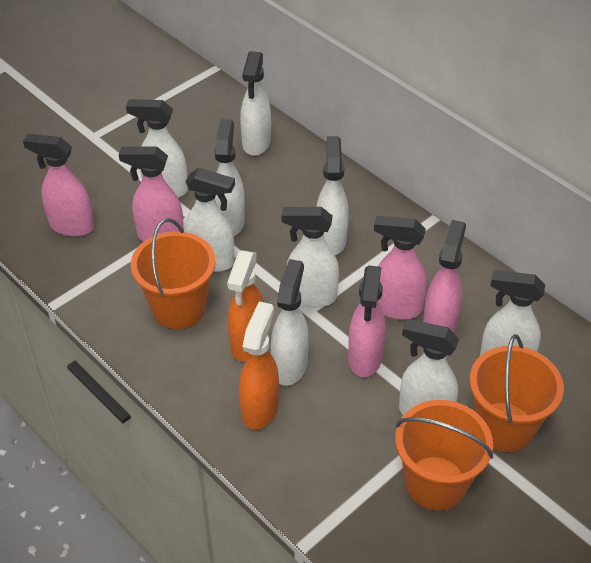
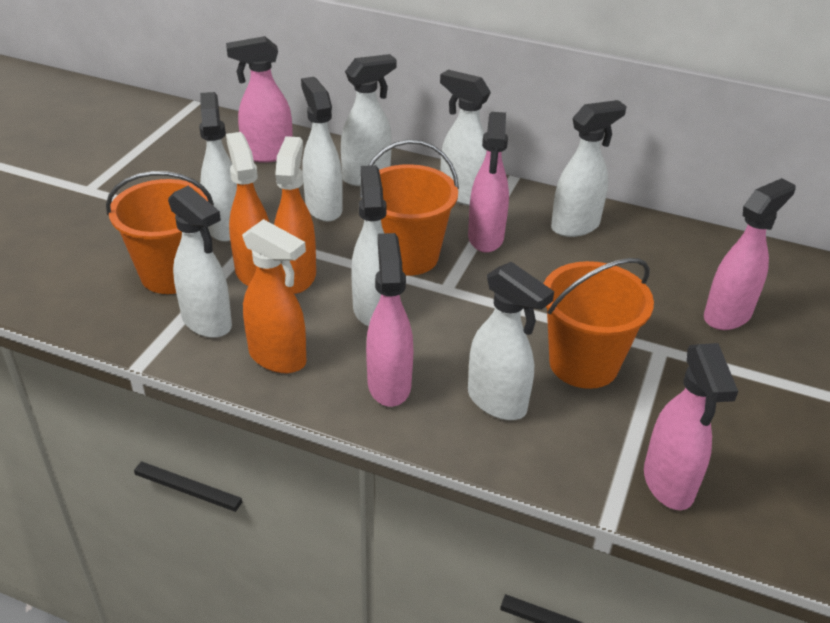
orange spray bottle: 2 -> 3
white spray bottle: 9 -> 8

